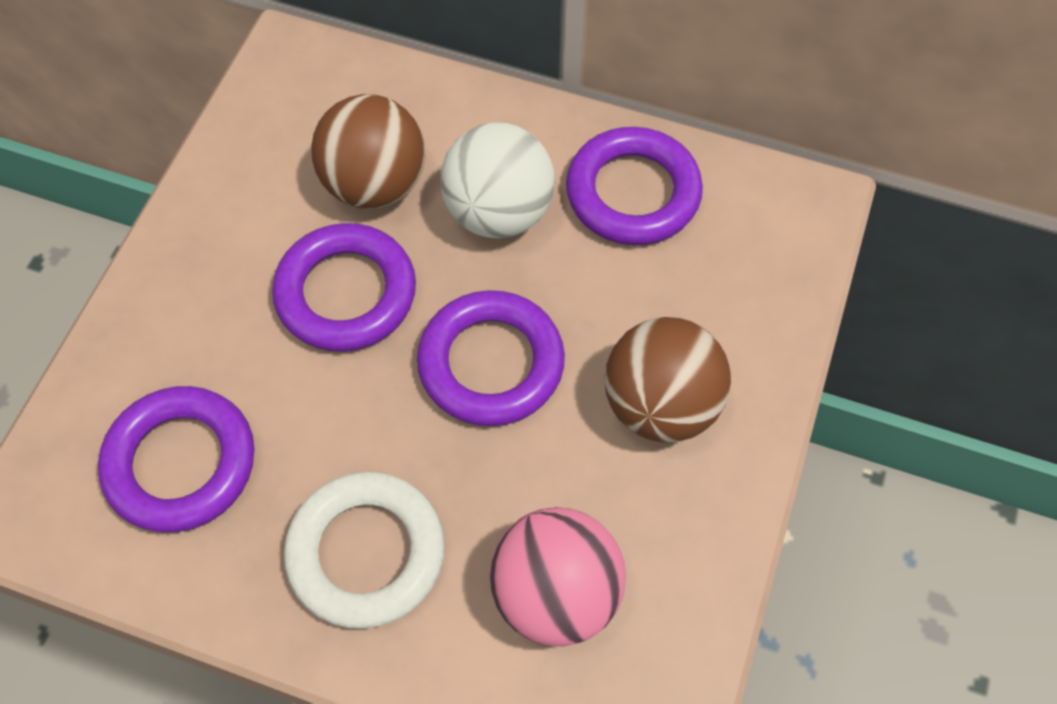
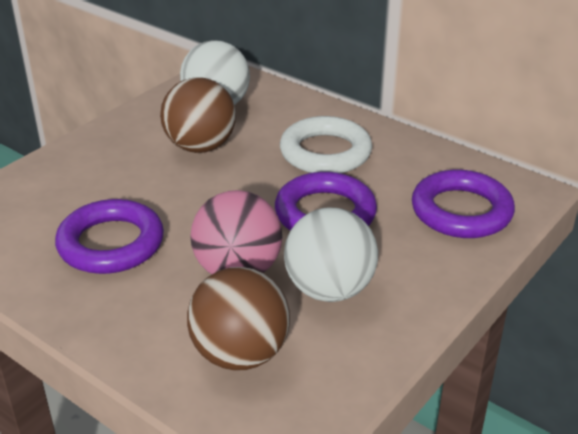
purple ring: 4 -> 3
white ball: 1 -> 2

